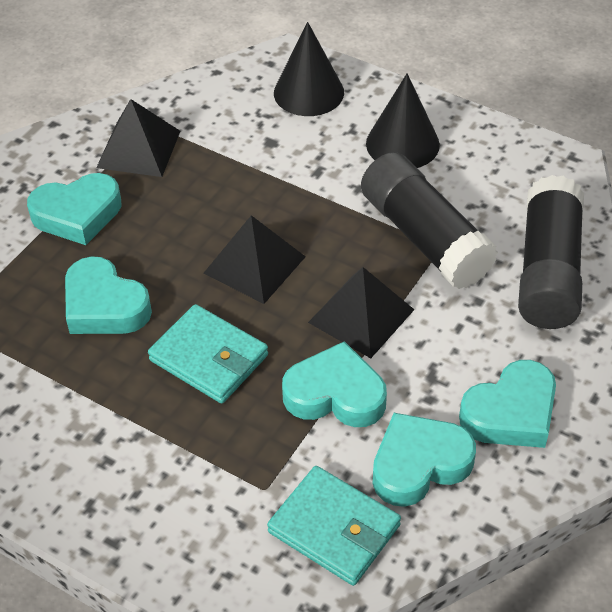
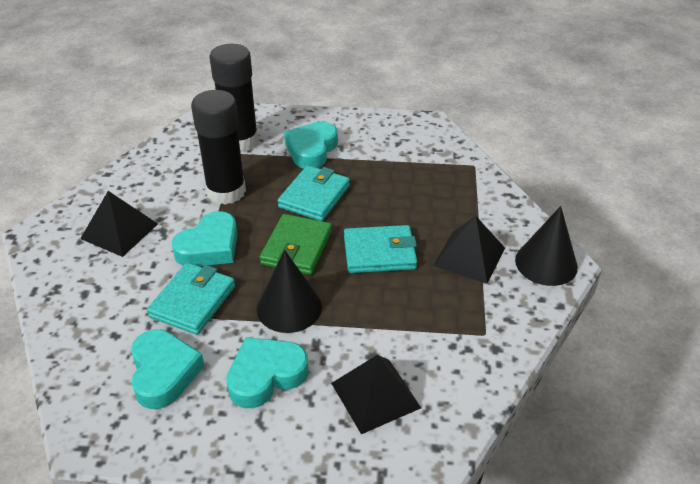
green wallet: 0 -> 1
turquoise heart: 5 -> 4
turquoise wallet: 2 -> 3

